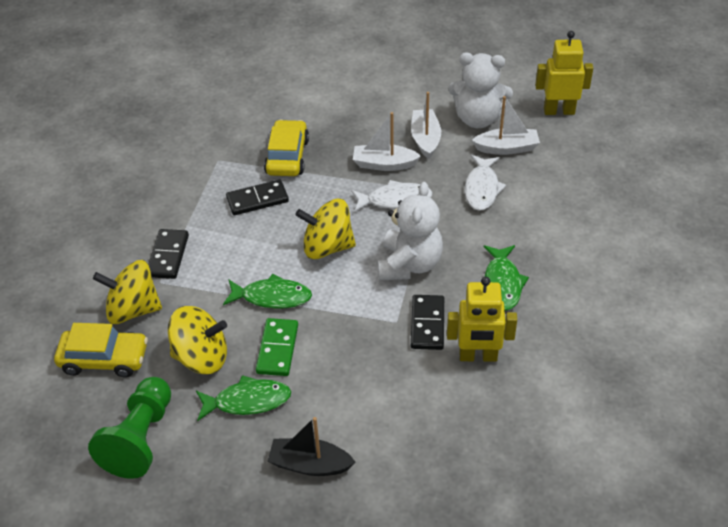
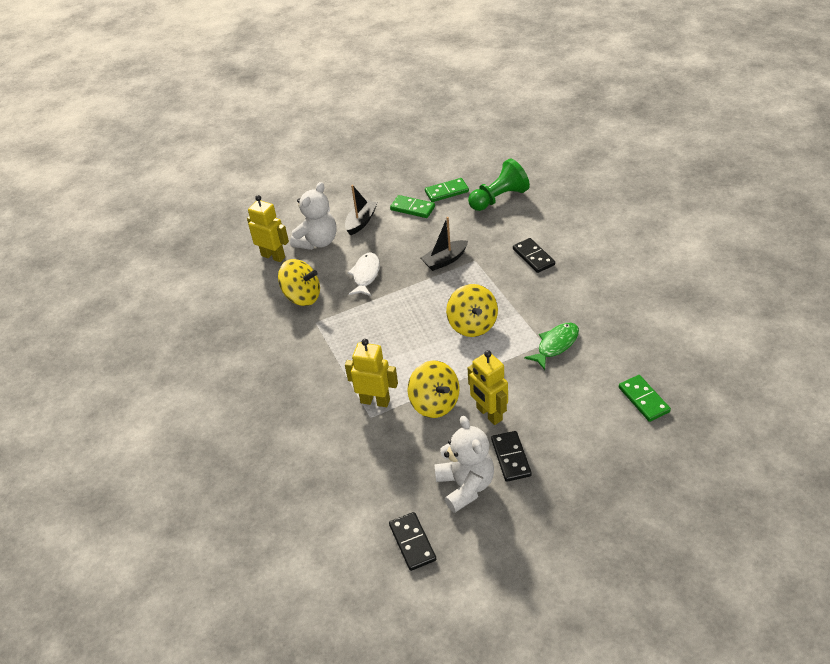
black boat: 1 -> 2
green domino: 1 -> 3
green fish: 3 -> 1
white boat: 3 -> 0
white fish: 2 -> 1
yellow car: 2 -> 0
yellow robot: 2 -> 3

